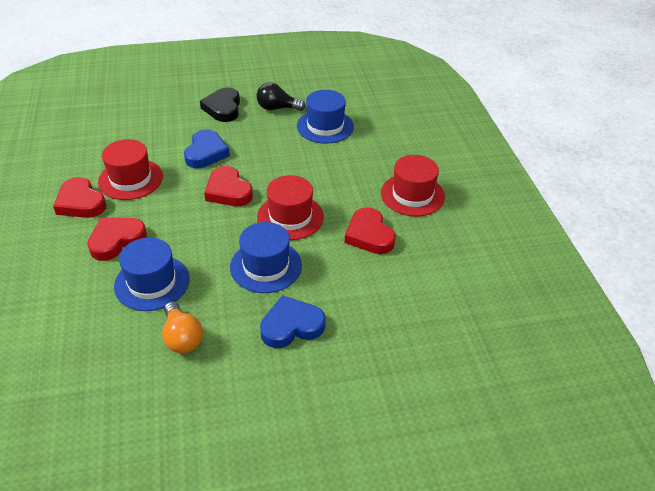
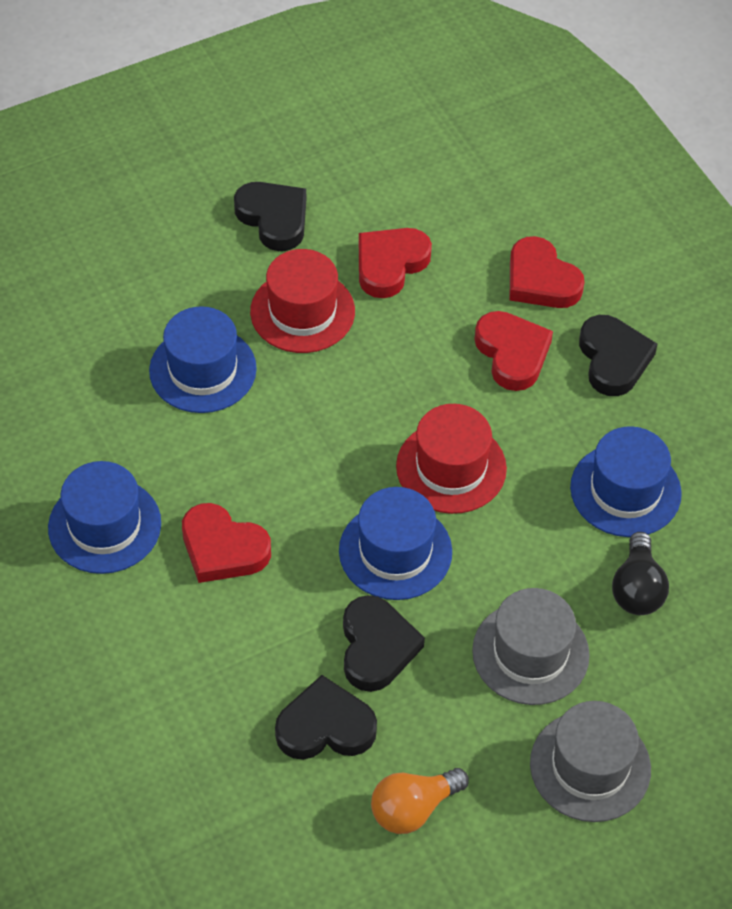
black heart: 1 -> 4
blue hat: 3 -> 4
blue heart: 2 -> 0
grey hat: 0 -> 2
red hat: 3 -> 2

